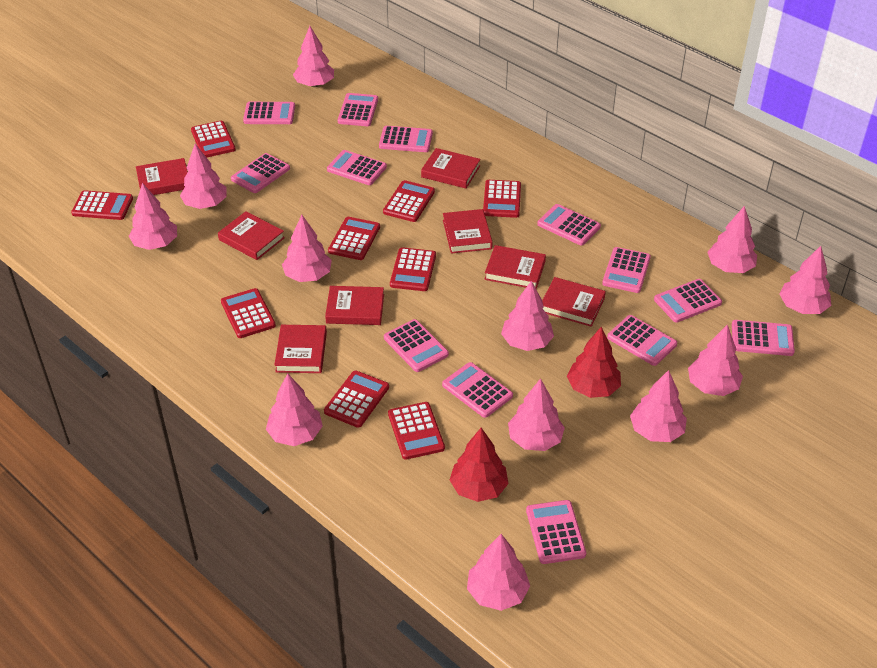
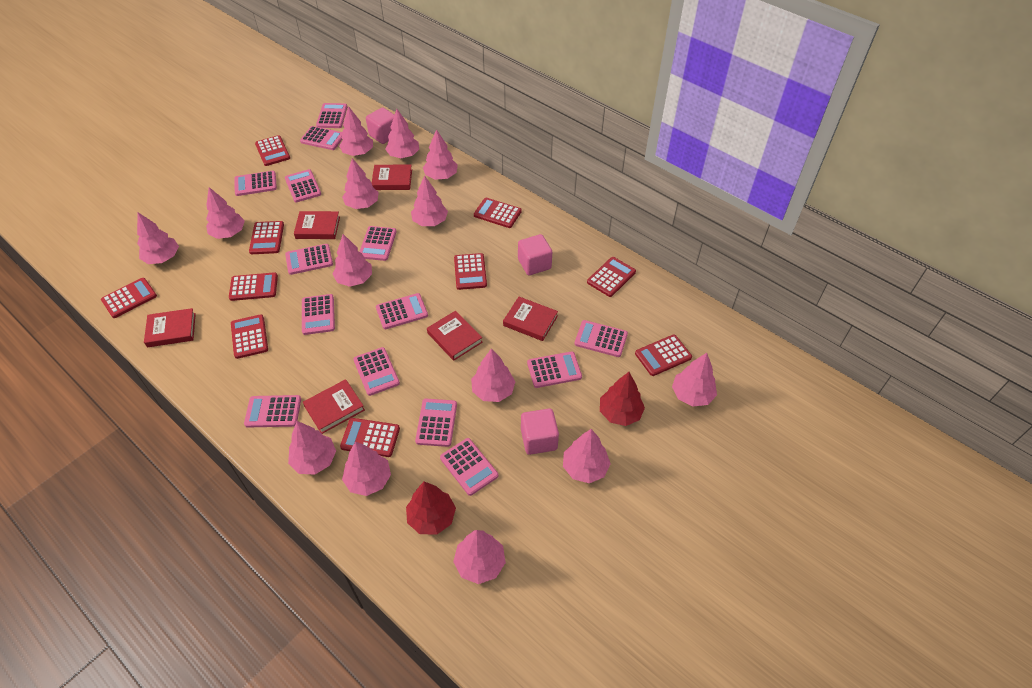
pink calculator: 13 -> 14
pink cube: 0 -> 3
pink tree: 12 -> 14
red book: 8 -> 6
red calculator: 9 -> 10

